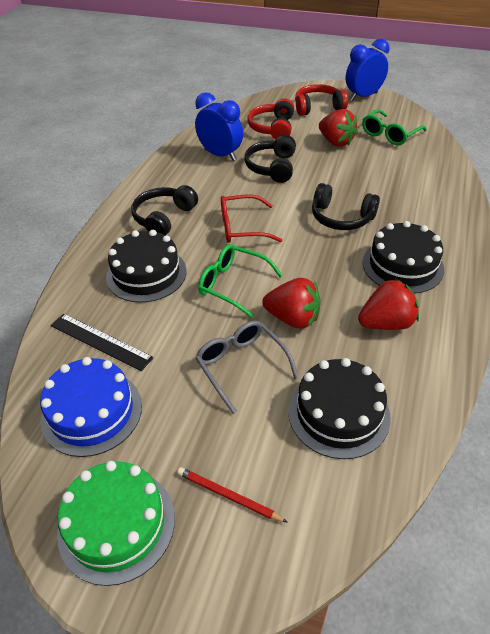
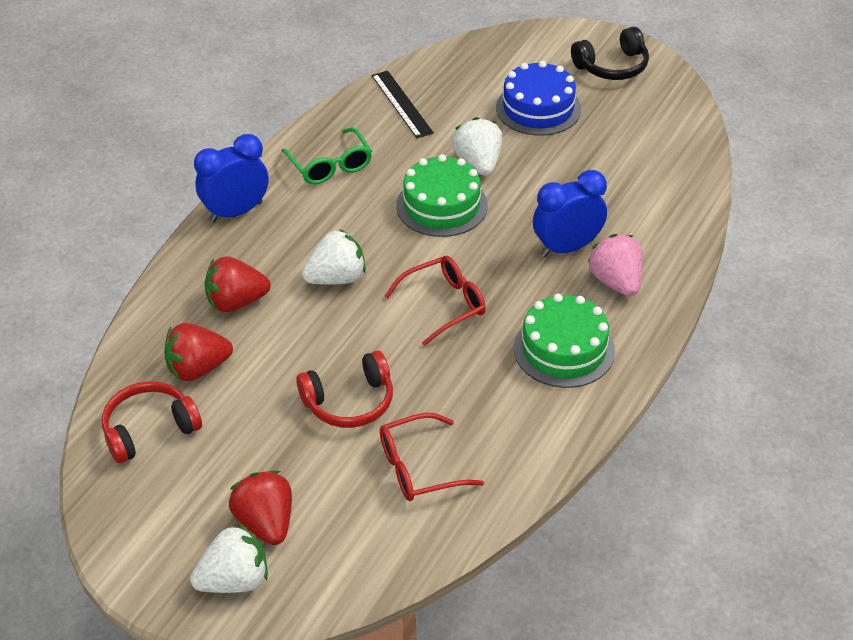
black cake: 3 -> 0
black headphones: 3 -> 1
green cake: 1 -> 2
green glasses: 2 -> 1
grey glasses: 1 -> 0
pink strawberry: 0 -> 1
red glasses: 1 -> 2
red pencil: 1 -> 0
white strawberry: 0 -> 3

